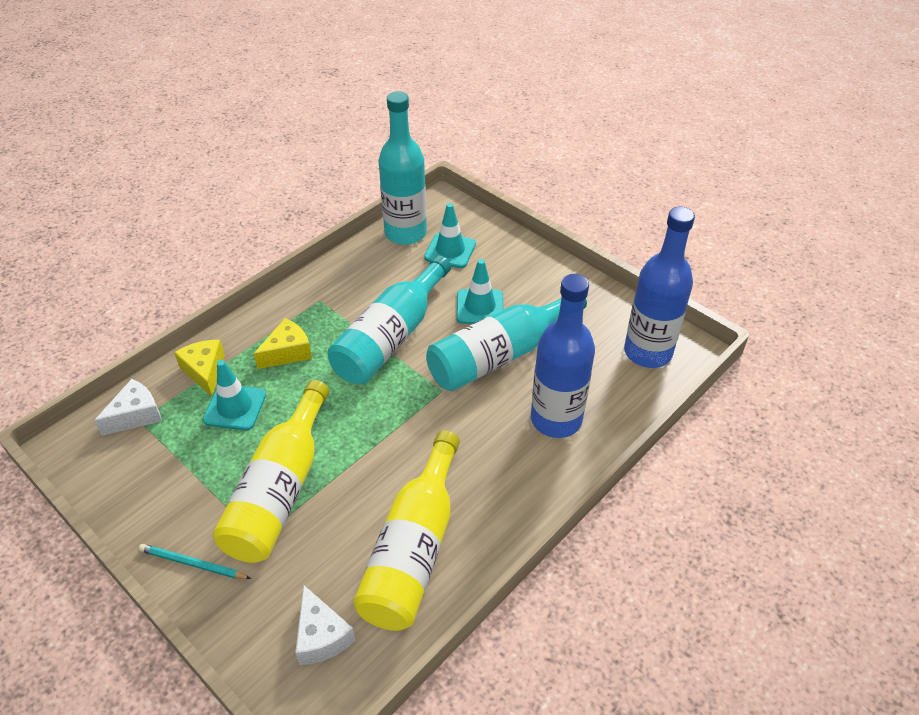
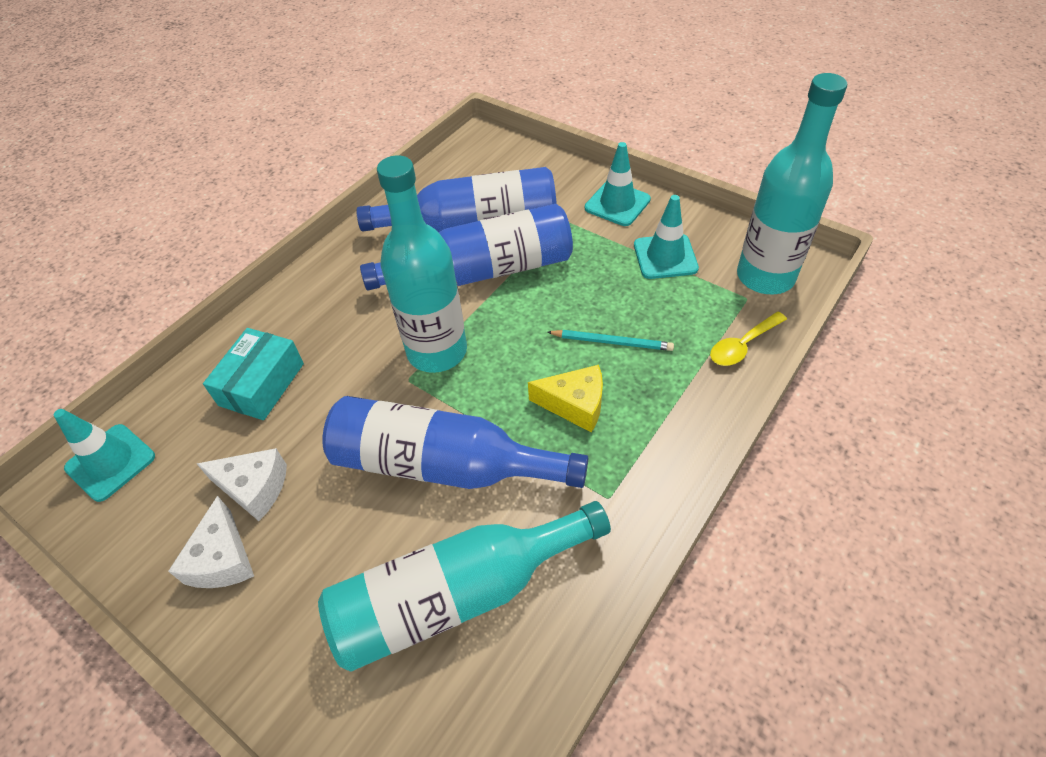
blue bottle: 2 -> 3
turquoise box: 0 -> 1
yellow bottle: 2 -> 0
yellow cheese: 2 -> 1
yellow spoon: 0 -> 1

